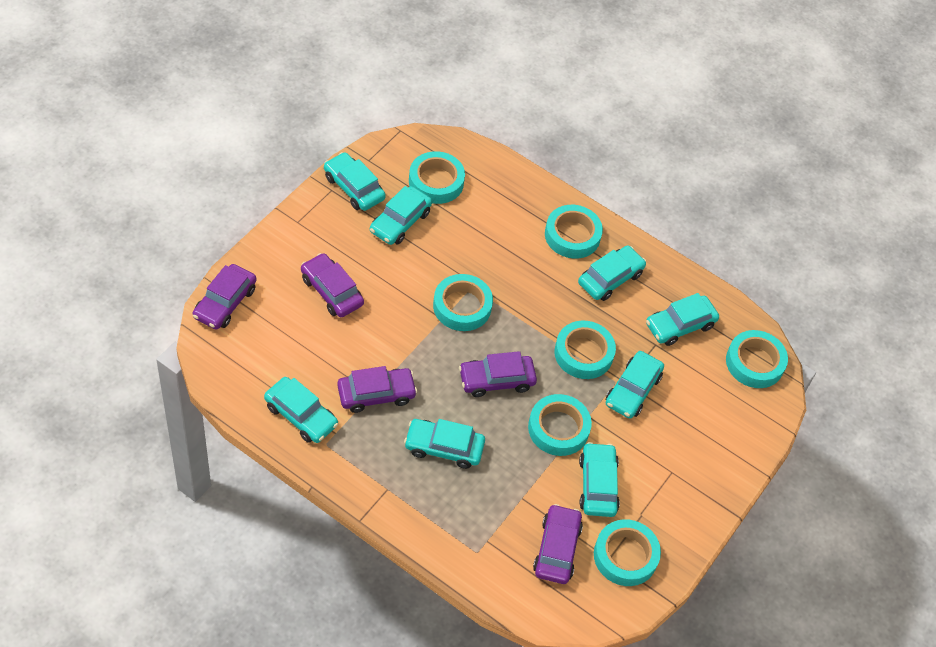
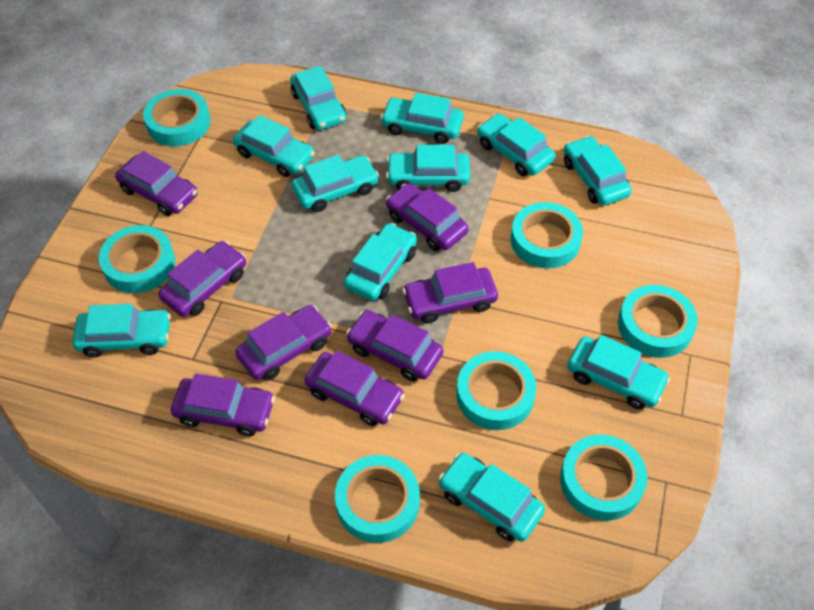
purple car: 5 -> 8
turquoise car: 8 -> 11

